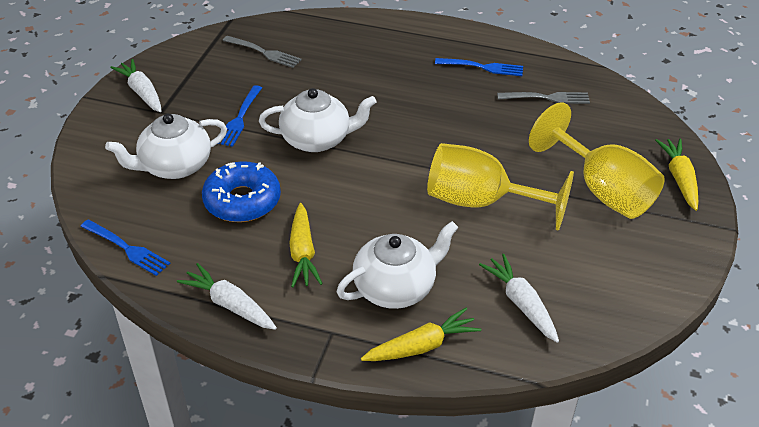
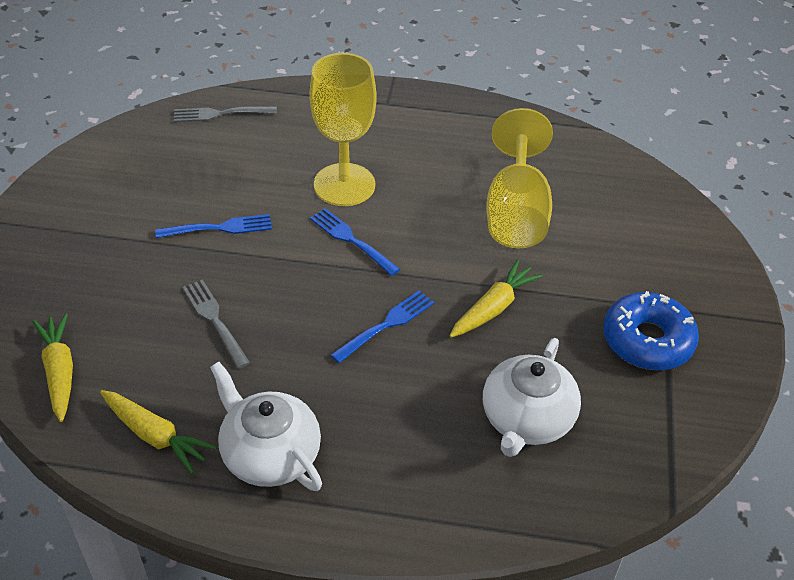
white carrot: 3 -> 0
white teapot: 3 -> 2

